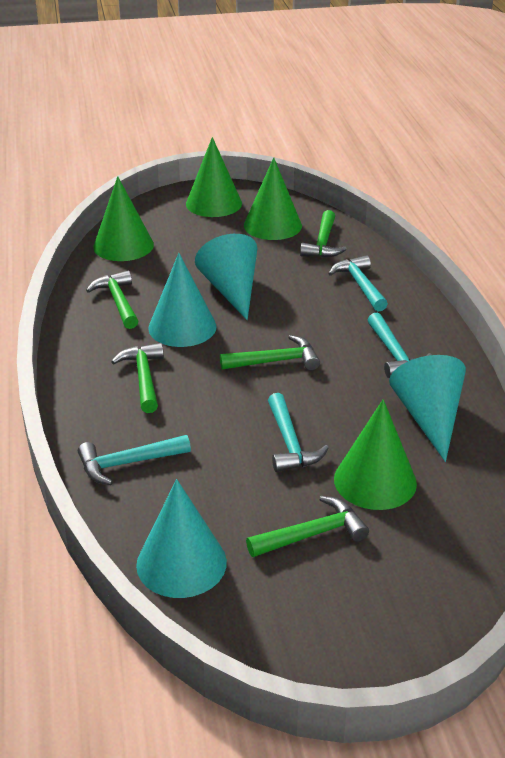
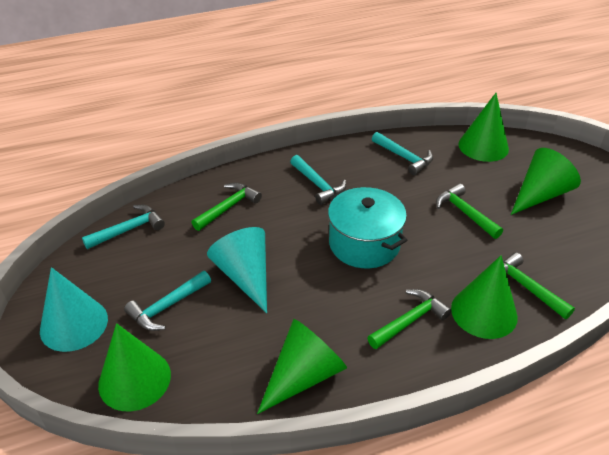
green cone: 4 -> 5
green hammer: 5 -> 4
turquoise cone: 4 -> 2
turquoise pot: 0 -> 1

